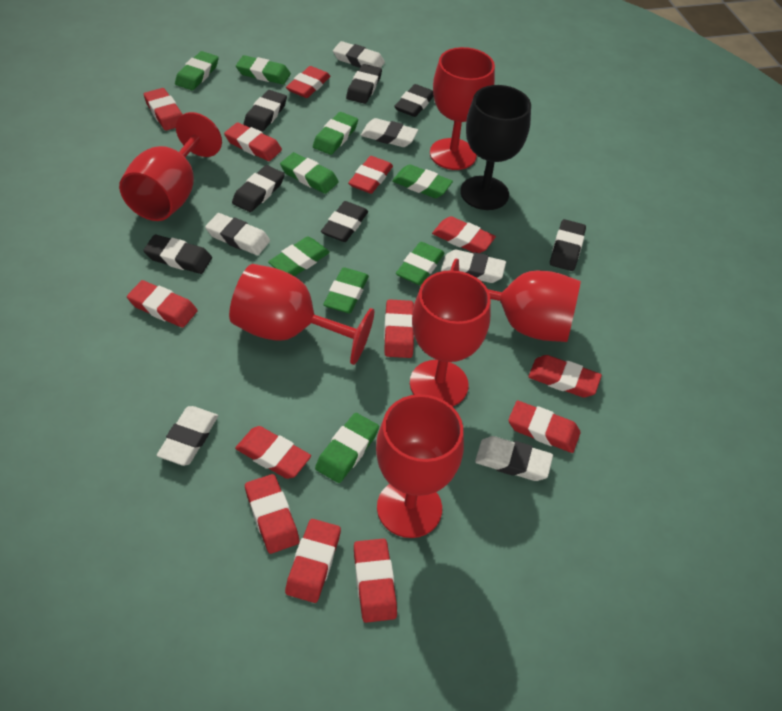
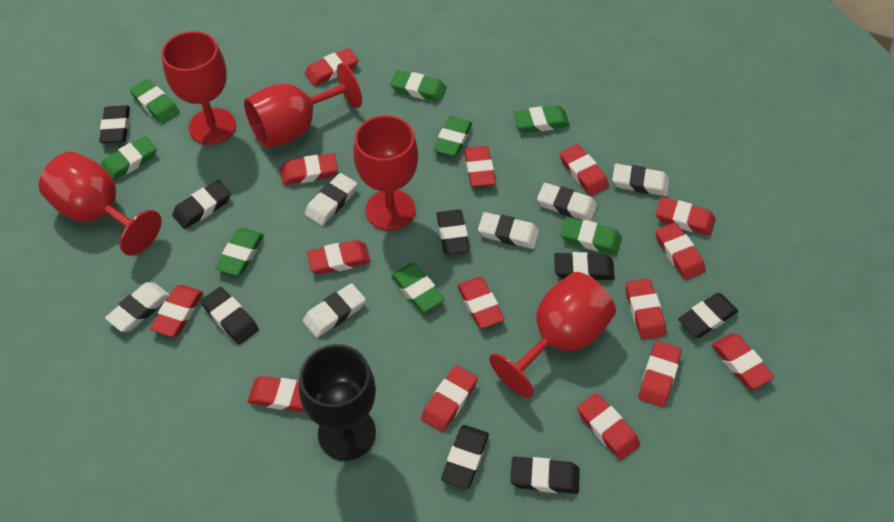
black eraser: 7 -> 8
green eraser: 9 -> 8
red eraser: 13 -> 15
red goblet: 6 -> 5

